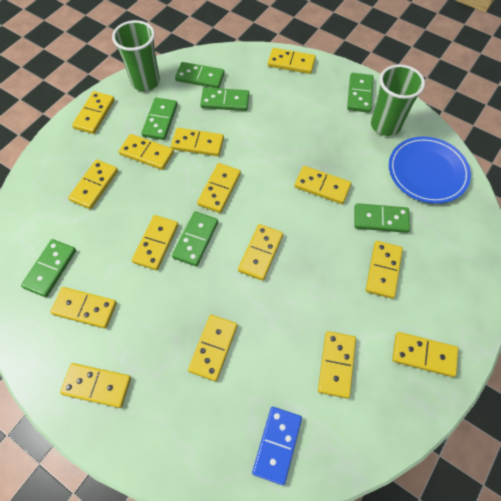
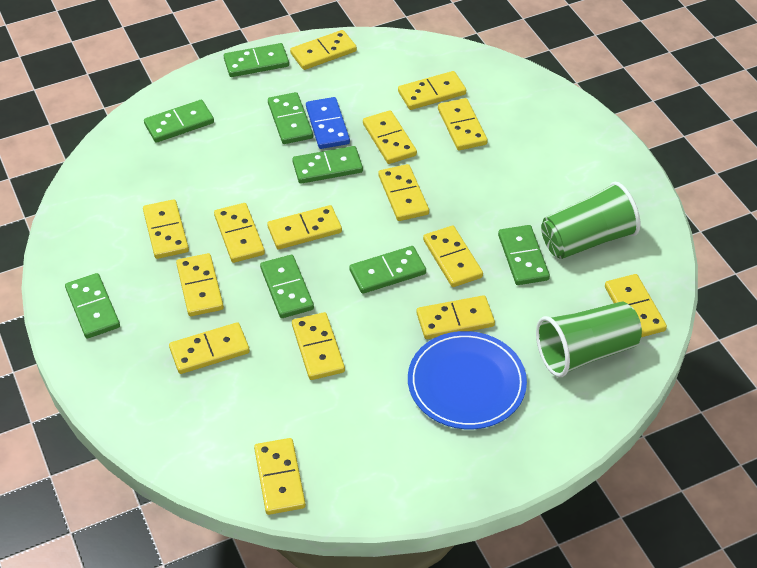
green domino: 7 -> 8

